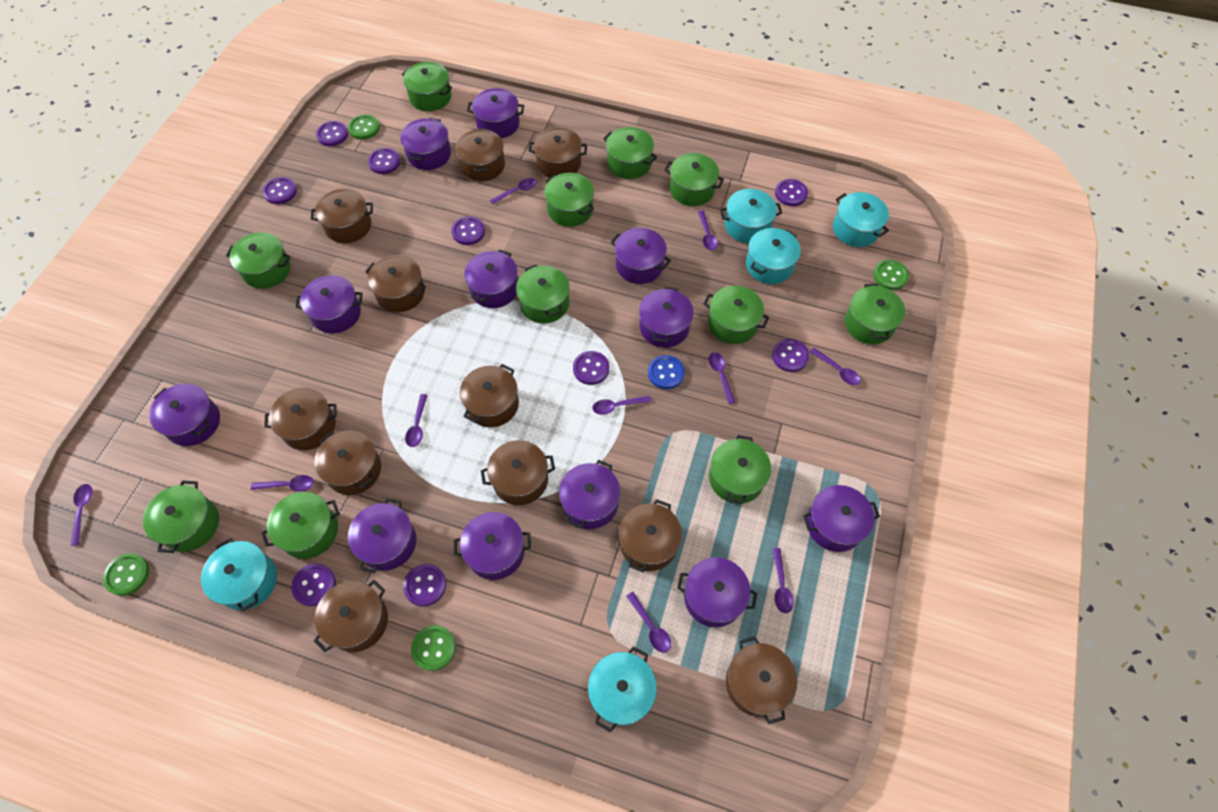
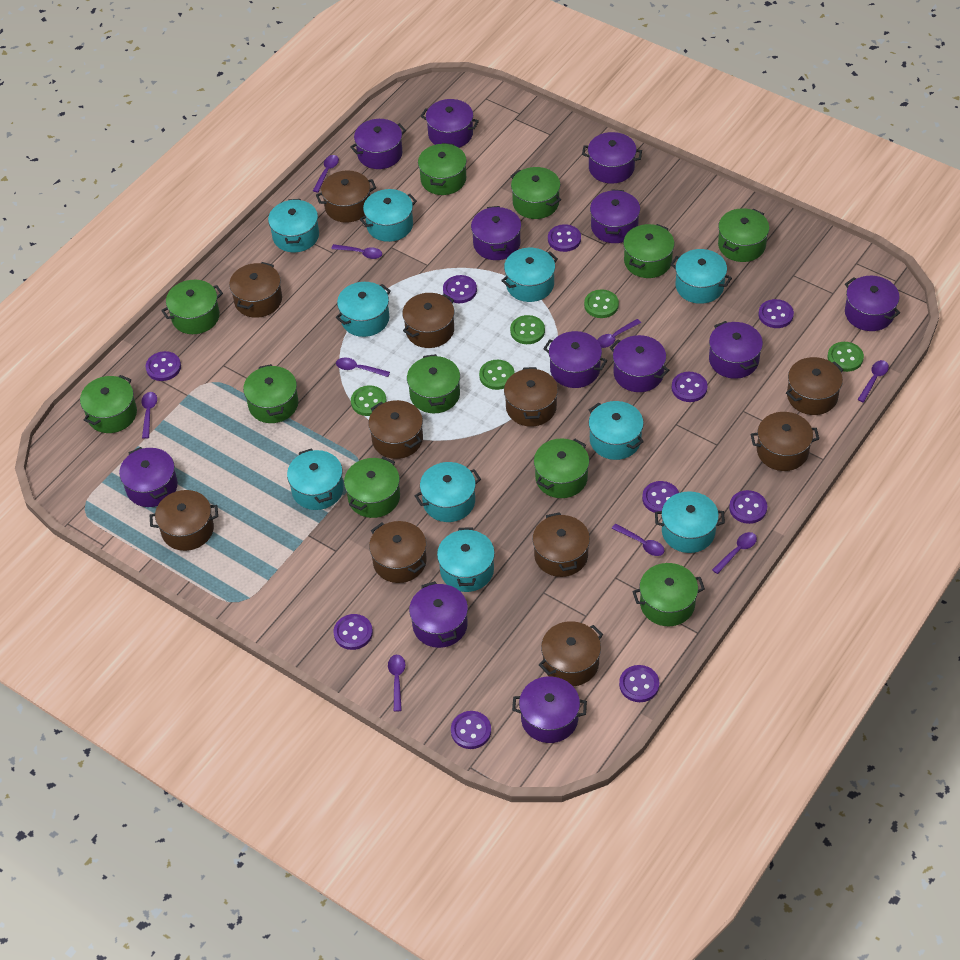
blue button: 1 -> 0
green button: 4 -> 5
purple button: 9 -> 10
purple spoon: 10 -> 9
turquoise pot: 5 -> 10

